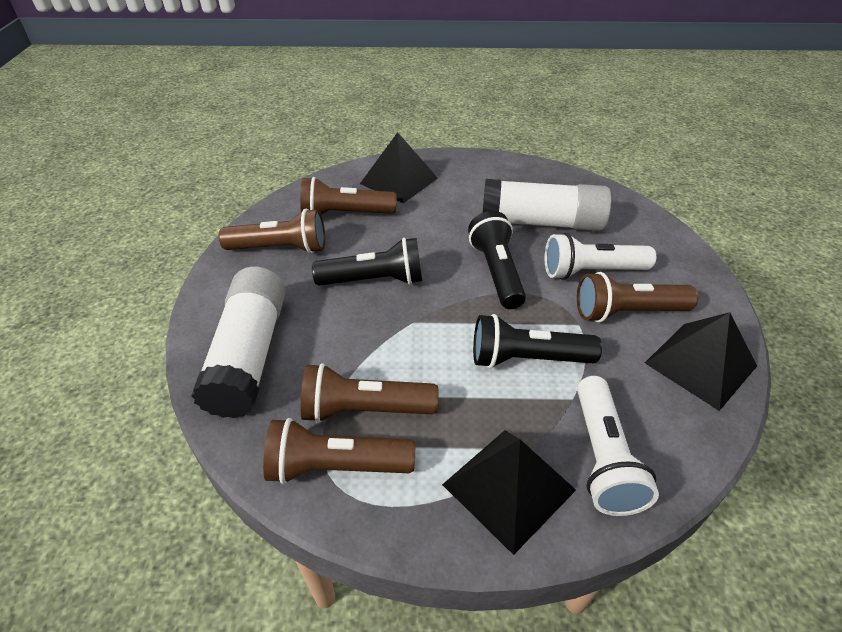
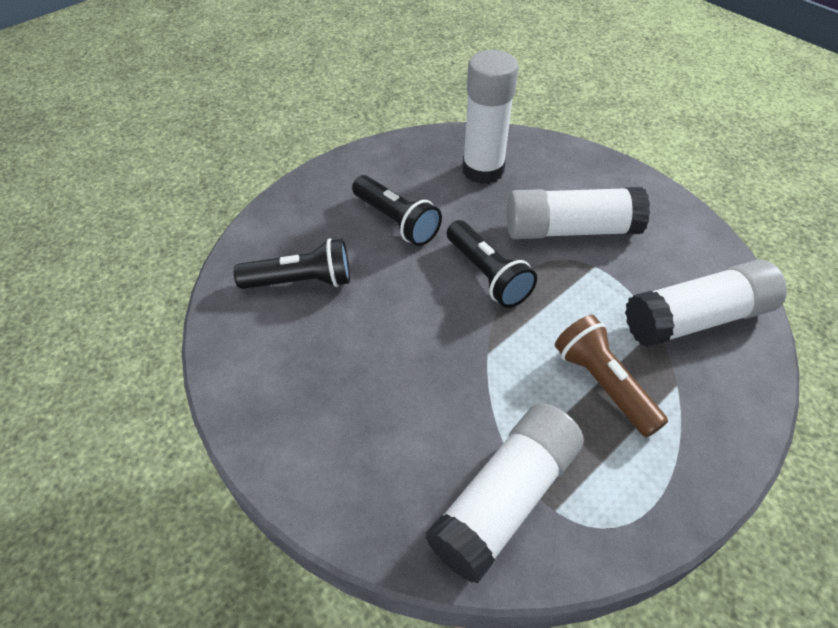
black pyramid: 3 -> 0
brown flashlight: 5 -> 1
white flashlight: 2 -> 0
white glue stick: 2 -> 4

